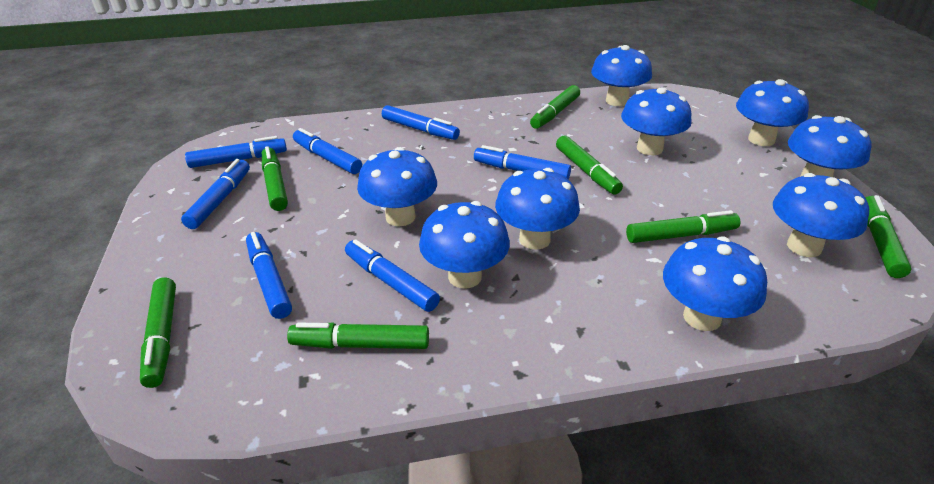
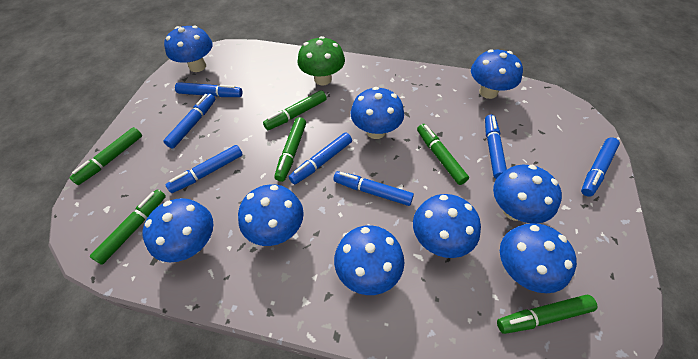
green marker: 7 -> 6
green mushroom: 0 -> 1

